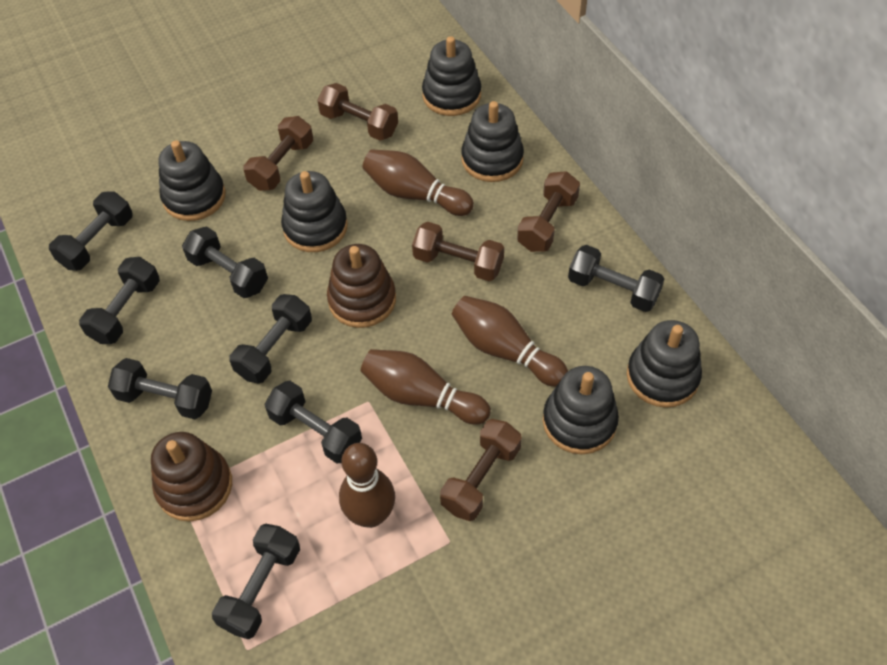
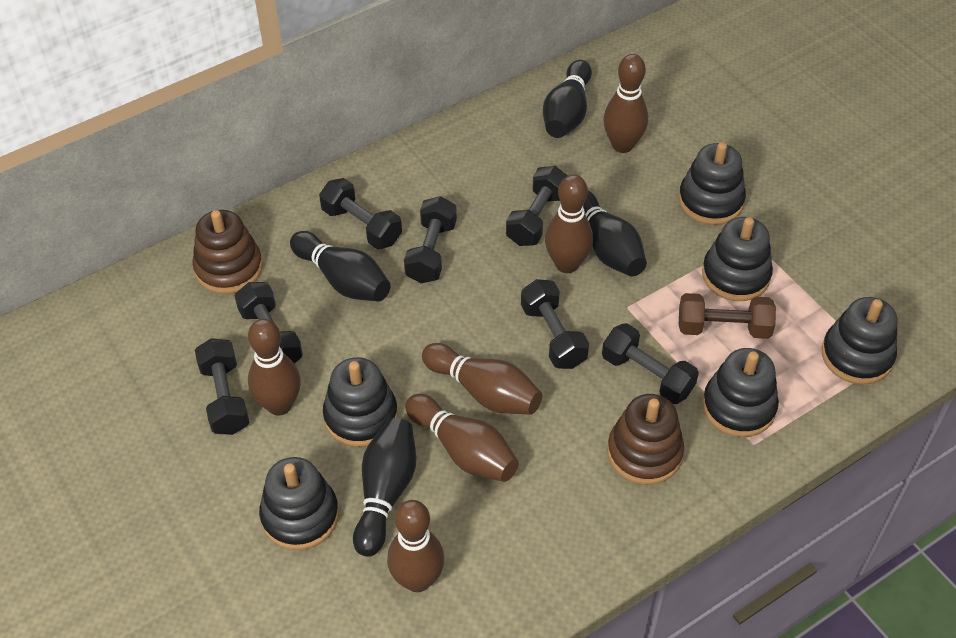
black bowling pin: 0 -> 4
black dumbbell: 8 -> 7
brown bowling pin: 4 -> 6
brown dumbbell: 5 -> 1

